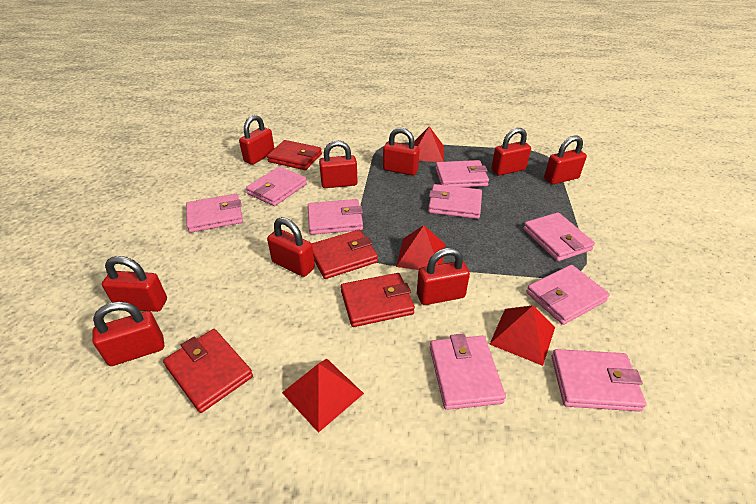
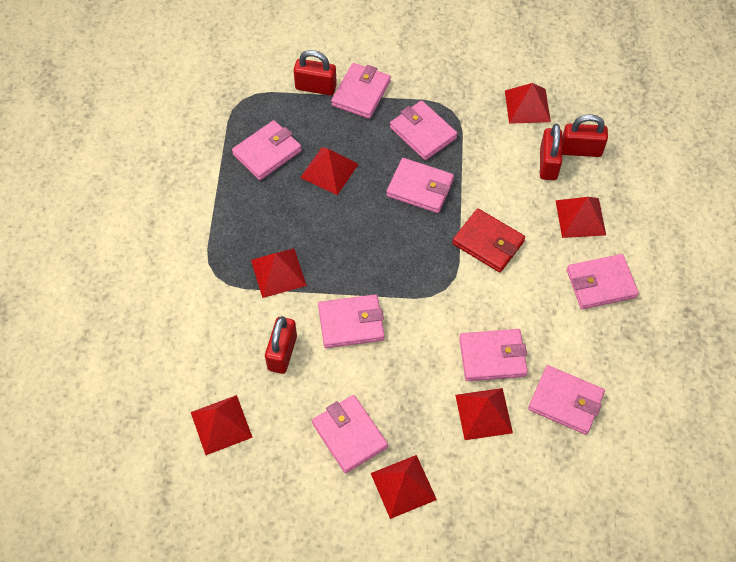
red padlock: 9 -> 4
red pyramid: 4 -> 7
red wallet: 4 -> 1

